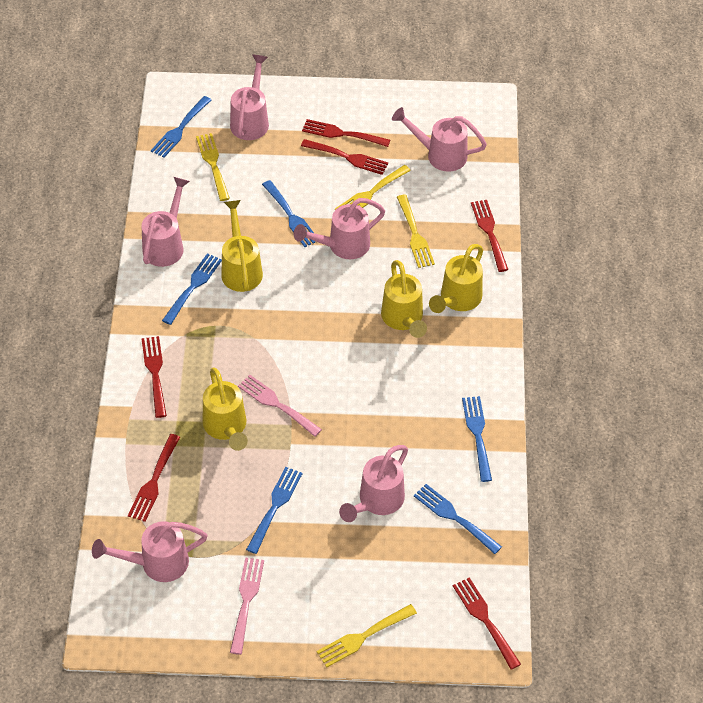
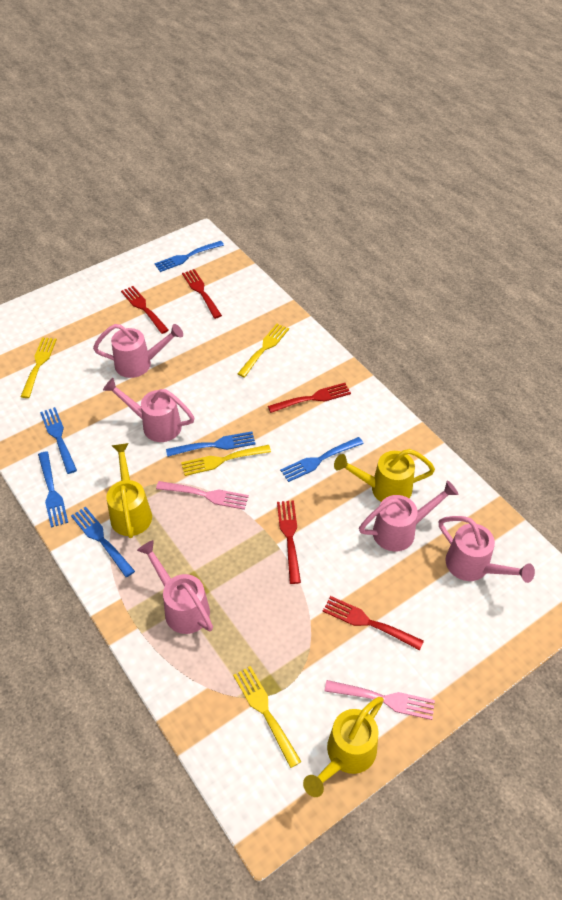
pink watering can: 6 -> 5
red fork: 6 -> 5
yellow watering can: 4 -> 3

